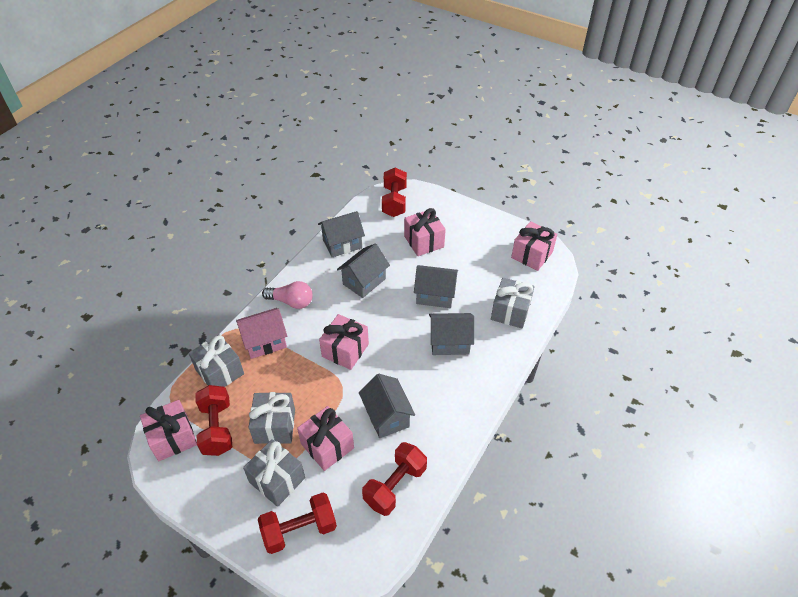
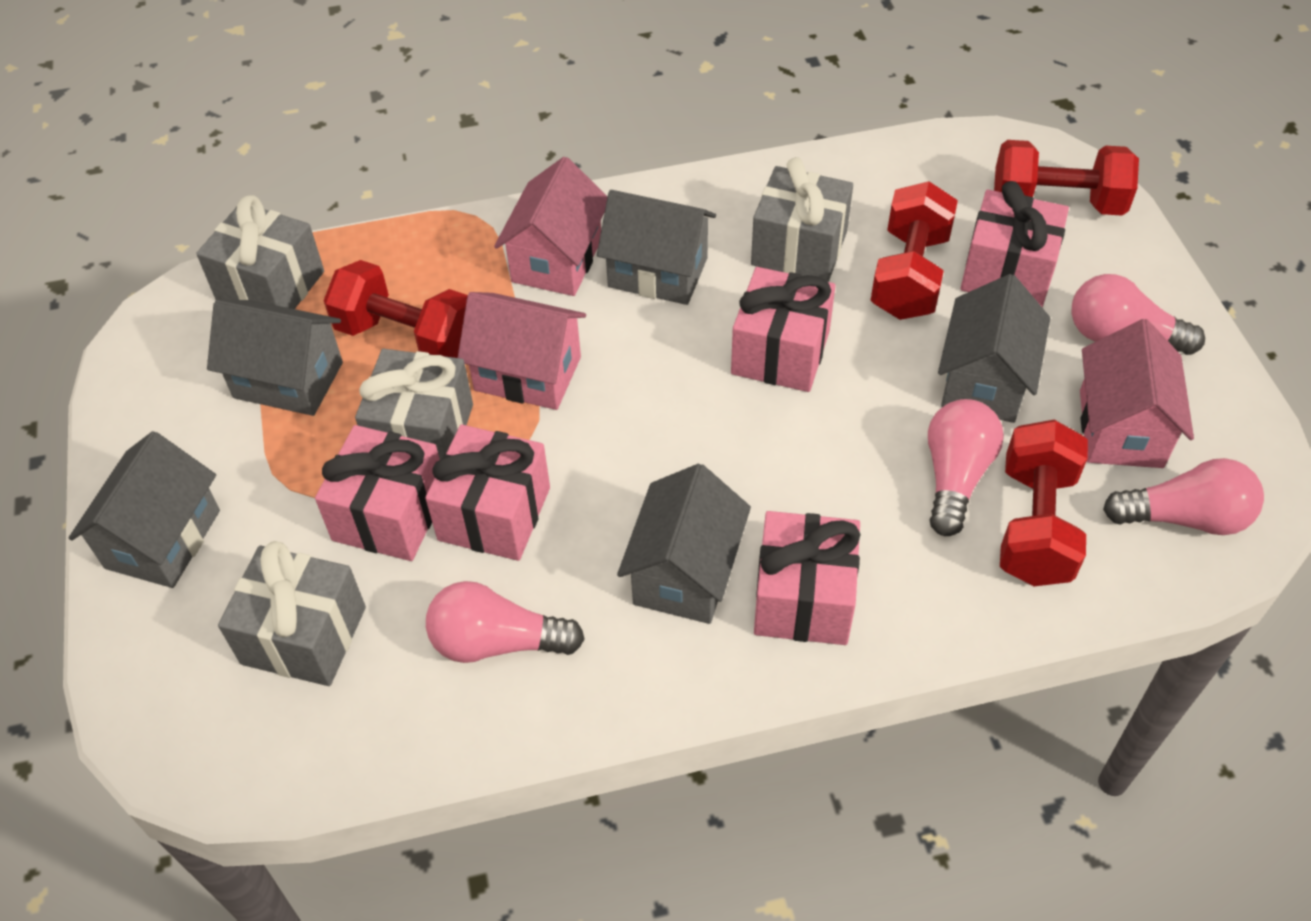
pink house: 1 -> 3
pink light bulb: 1 -> 4

